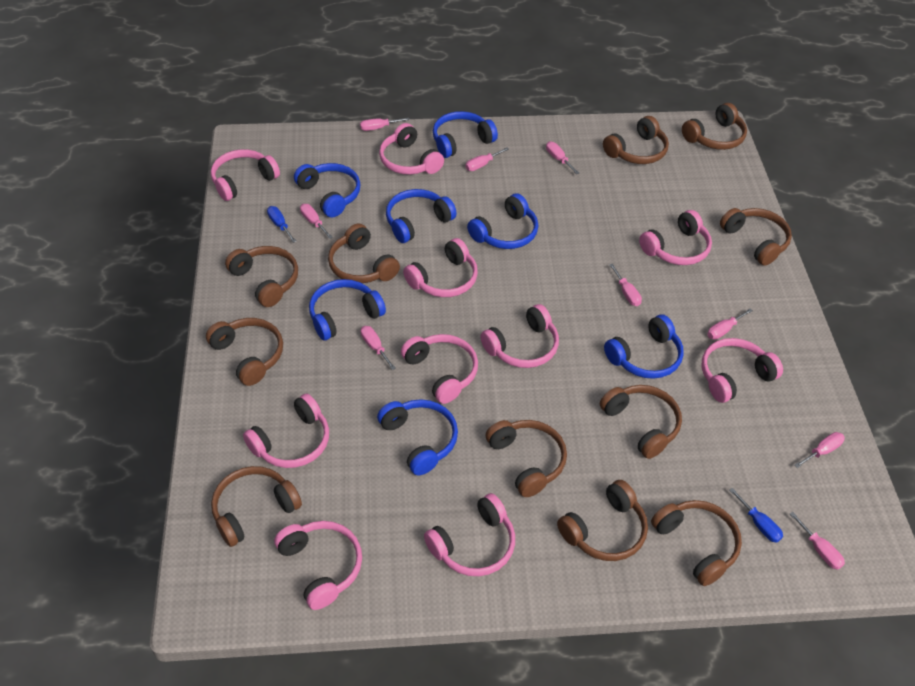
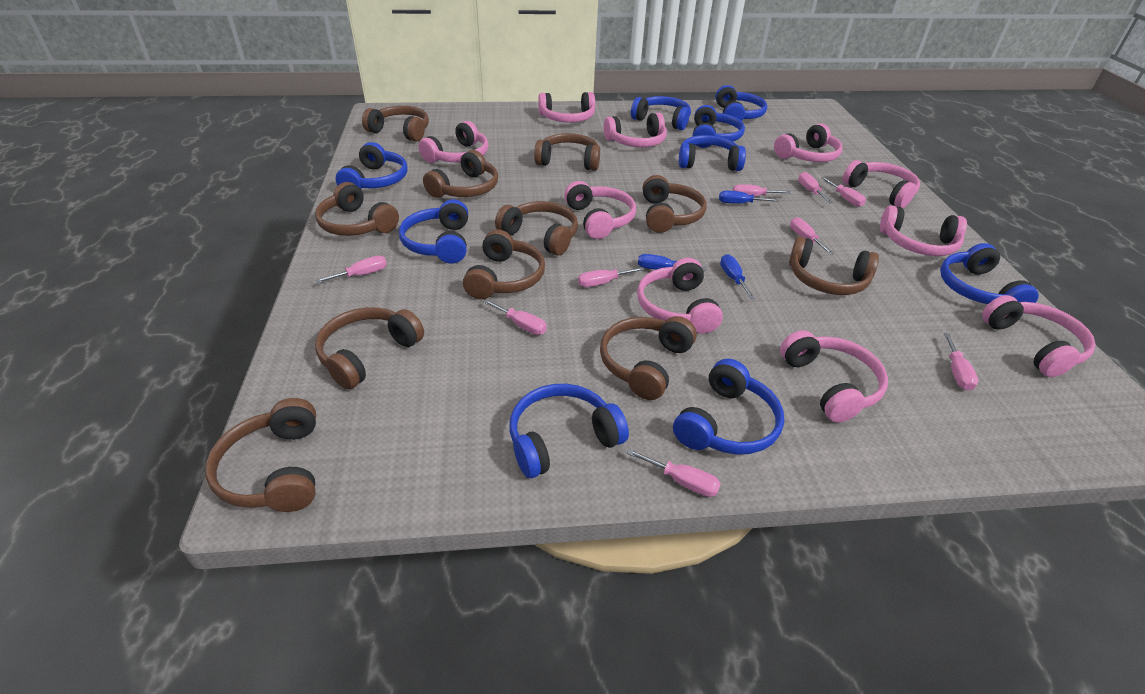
blue headphones: 7 -> 9
blue screwdriver: 2 -> 3

